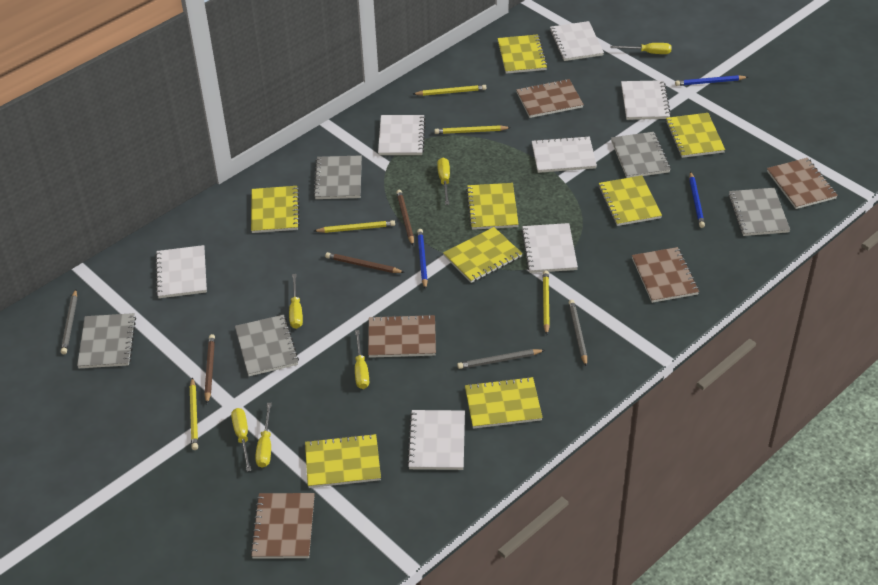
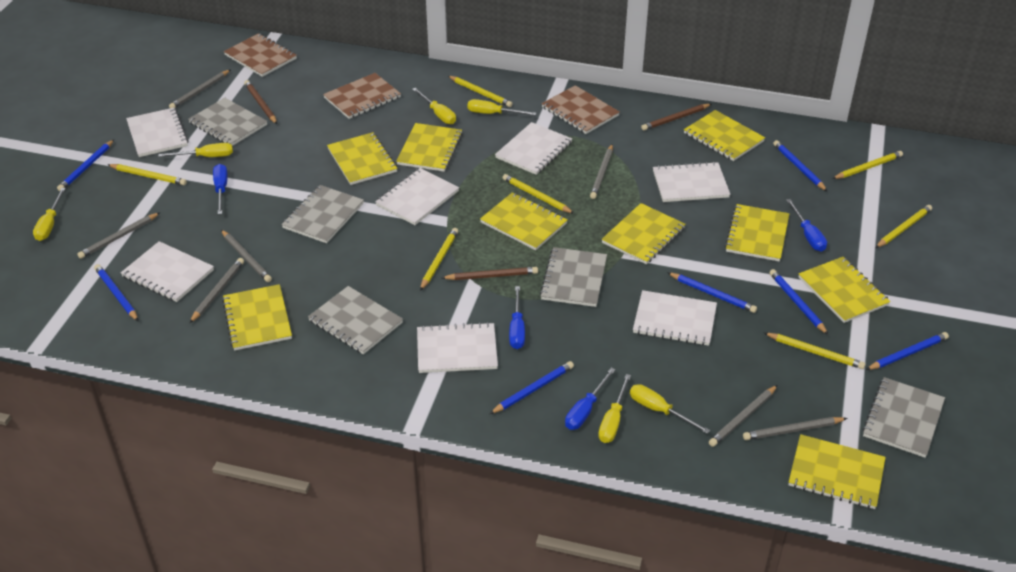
blue pencil: 3 -> 7
blue screwdriver: 0 -> 4
brown notebook: 5 -> 3
grey pencil: 3 -> 7
yellow notebook: 8 -> 9
yellow pencil: 5 -> 7

